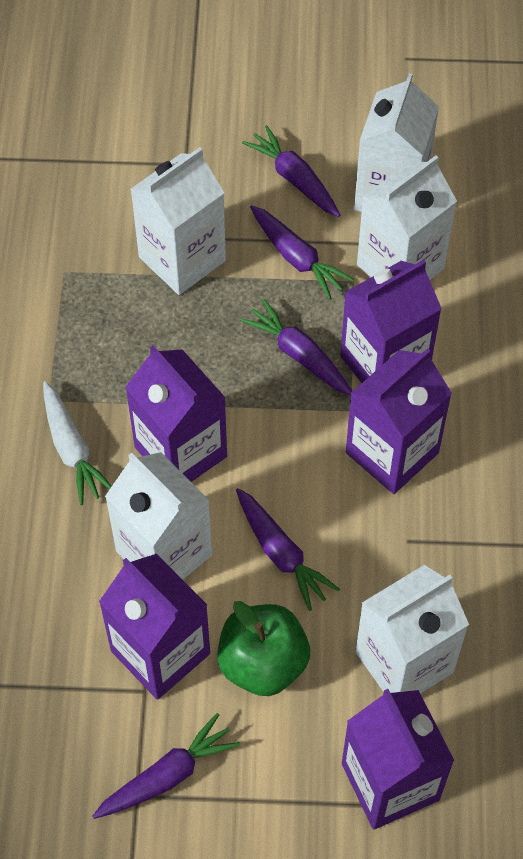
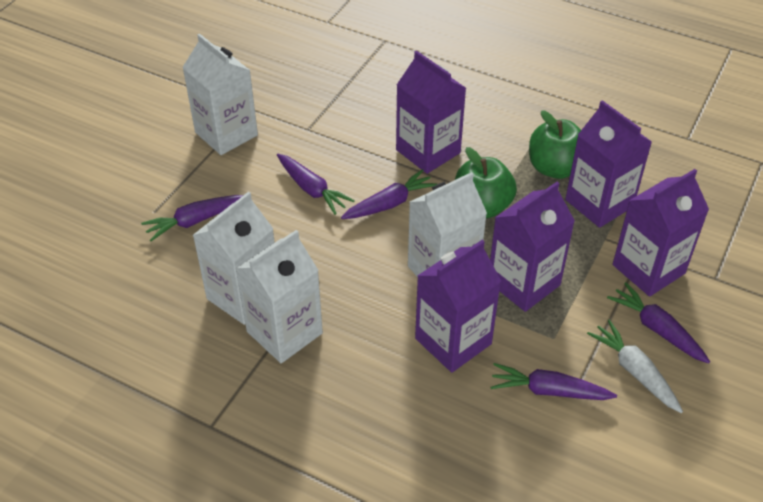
green apple: 1 -> 2
white carton: 5 -> 4

